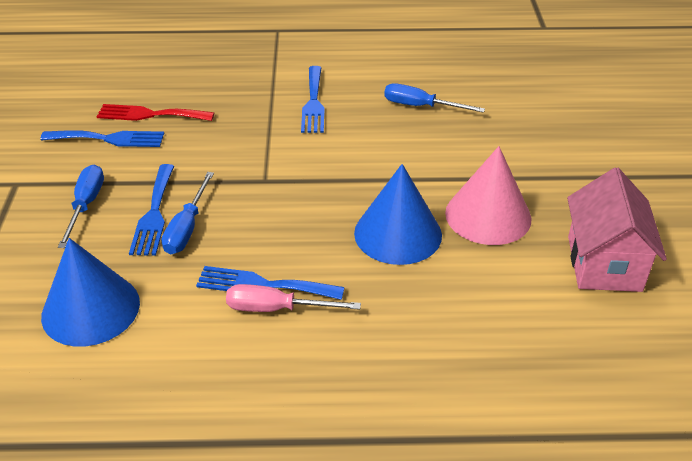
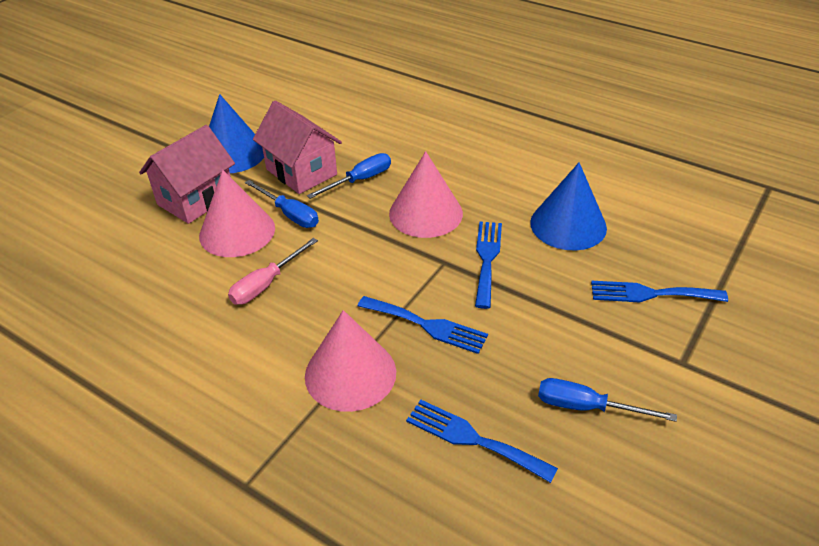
pink cone: 1 -> 3
pink house: 1 -> 2
red fork: 1 -> 0

